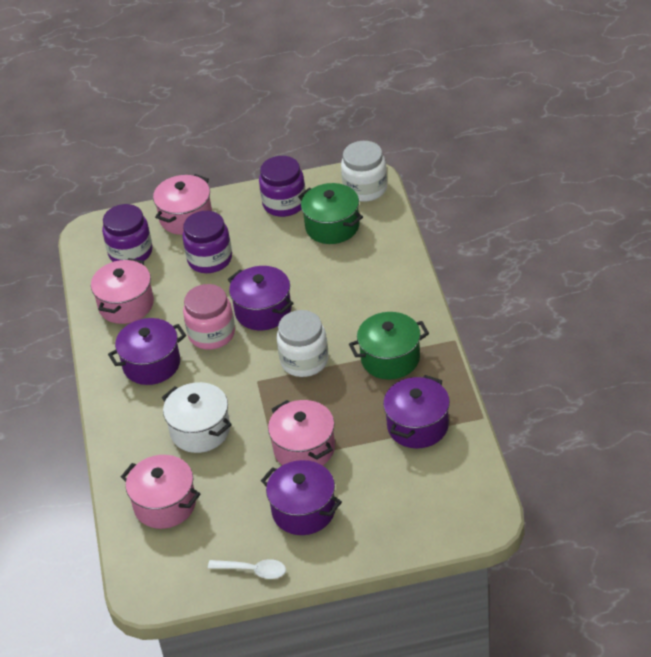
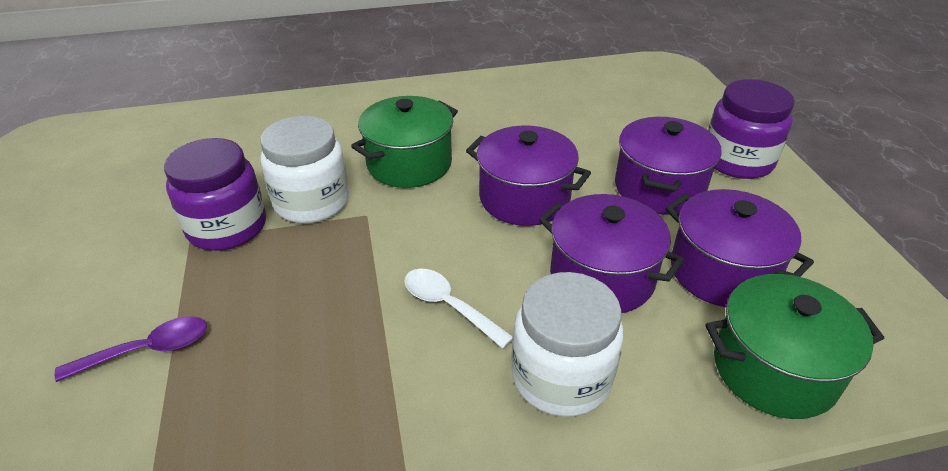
pink jar: 1 -> 0
pink pot: 4 -> 0
purple jar: 3 -> 2
purple spoon: 0 -> 1
white pot: 1 -> 0

